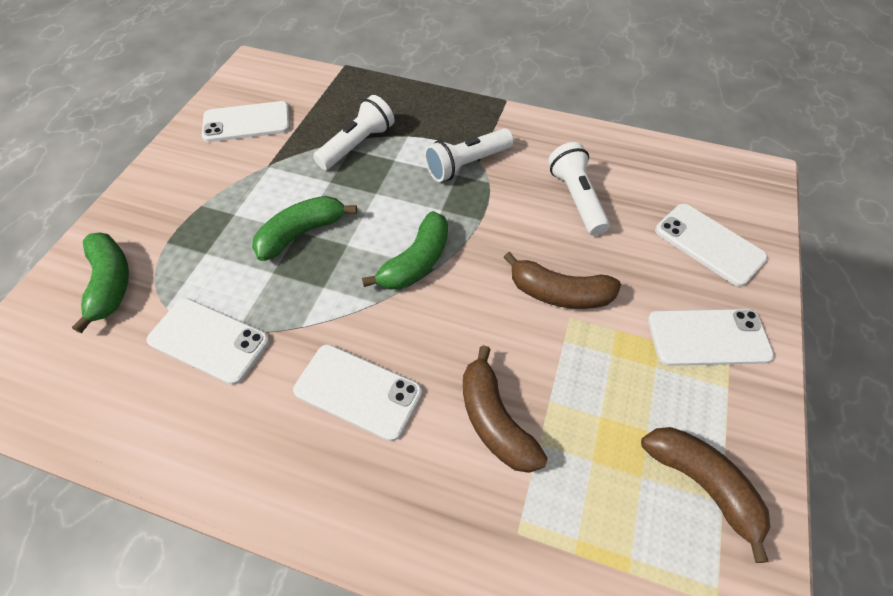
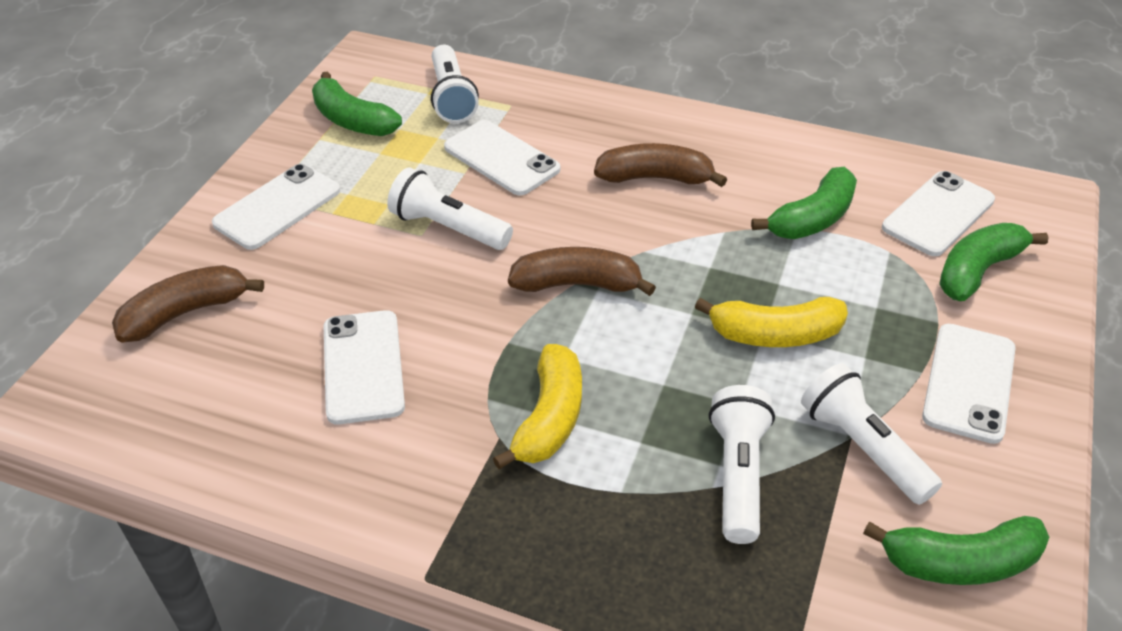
green banana: 3 -> 4
white flashlight: 3 -> 4
yellow banana: 0 -> 2

